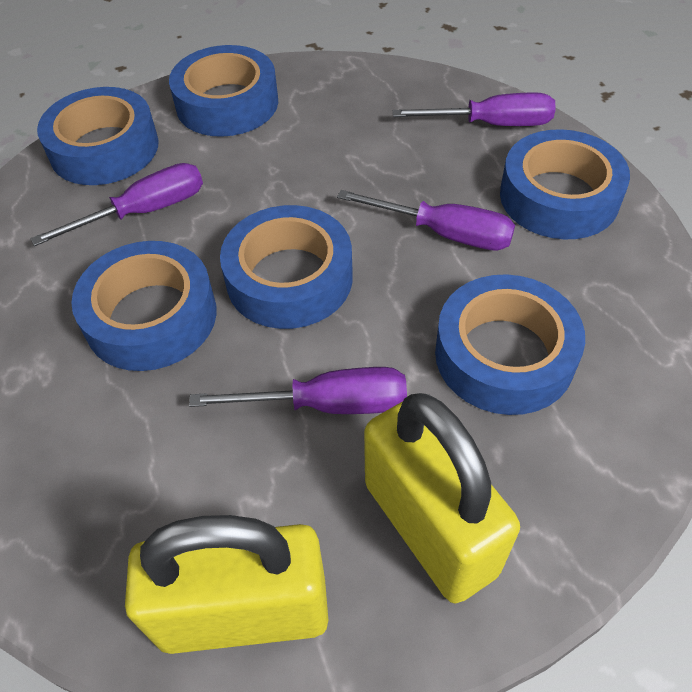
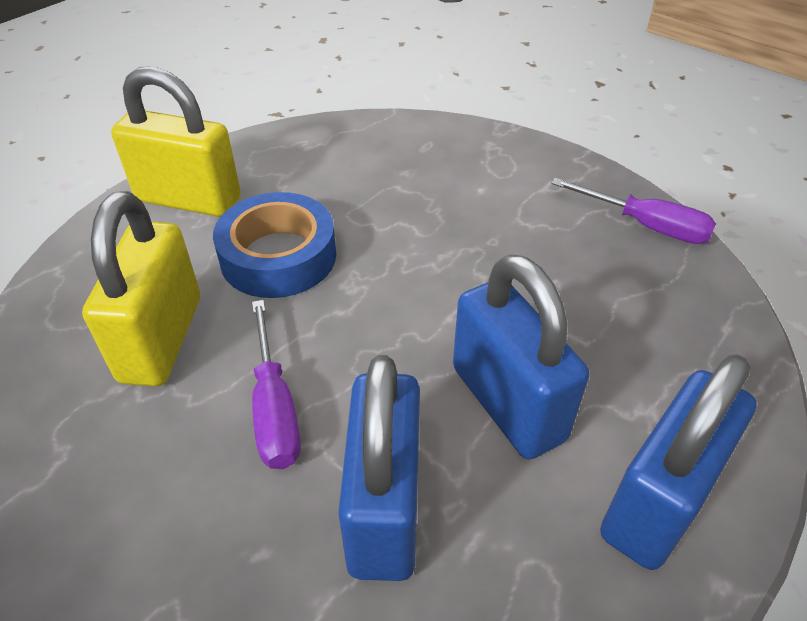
blue padlock: 0 -> 3
blue tape: 6 -> 1
purple screwdriver: 4 -> 2

